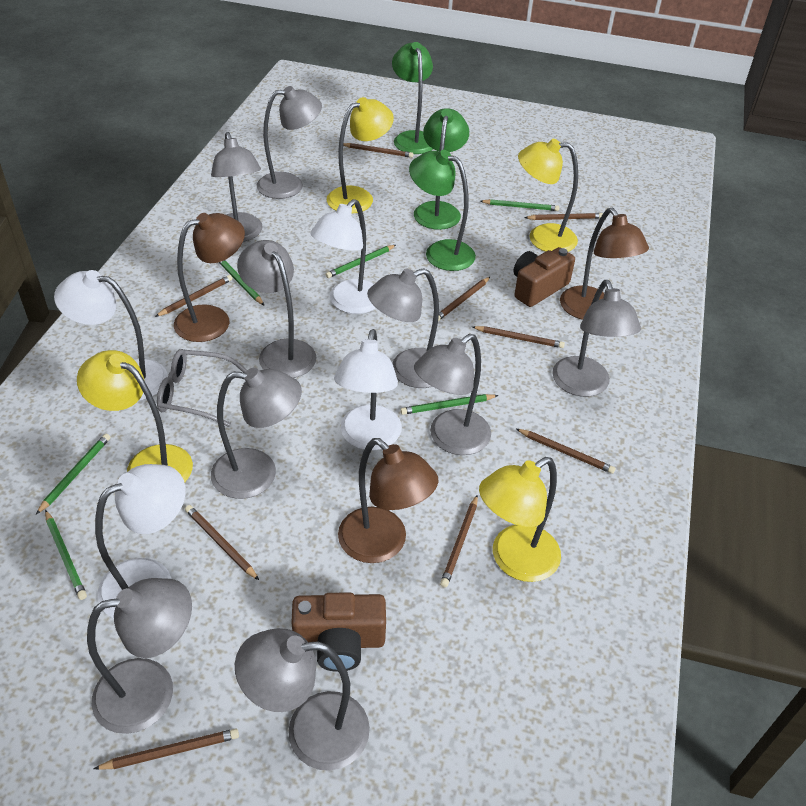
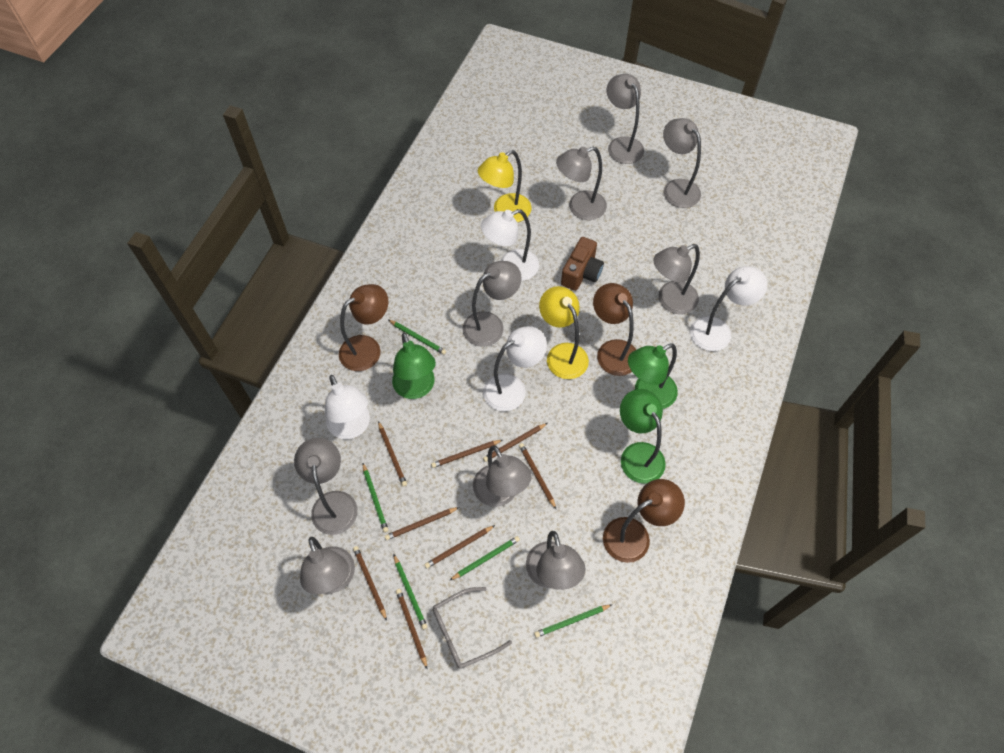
brown camera: 2 -> 1
brown pencil: 9 -> 8
green pencil: 6 -> 5
yellow lamp: 4 -> 2

